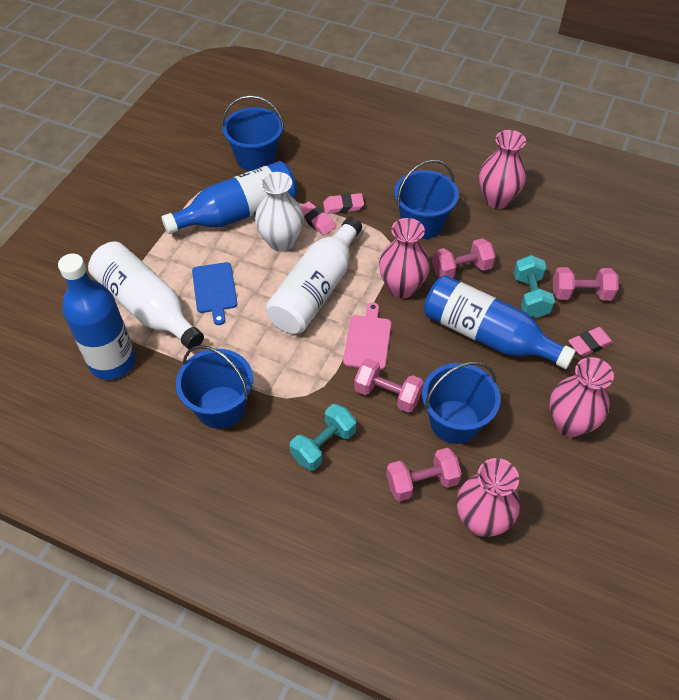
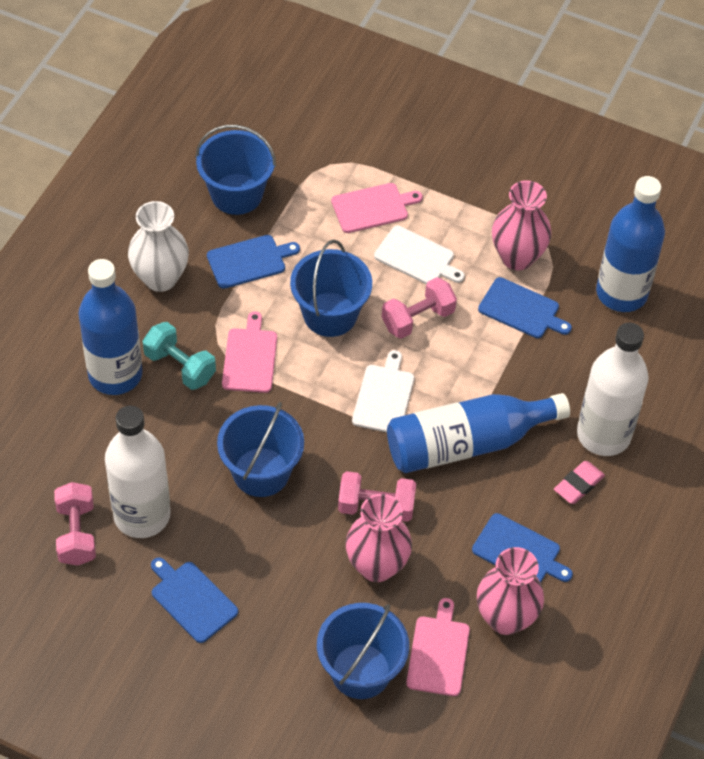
blue cutting board: 1 -> 4
pink cutting board: 1 -> 3
pink dumbbell: 4 -> 3
pink eraser: 3 -> 1
pink vase: 4 -> 3
turquoise dumbbell: 2 -> 1
white cutting board: 0 -> 2

